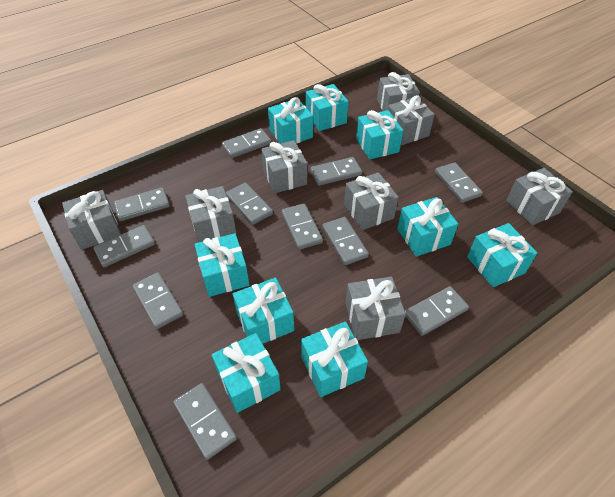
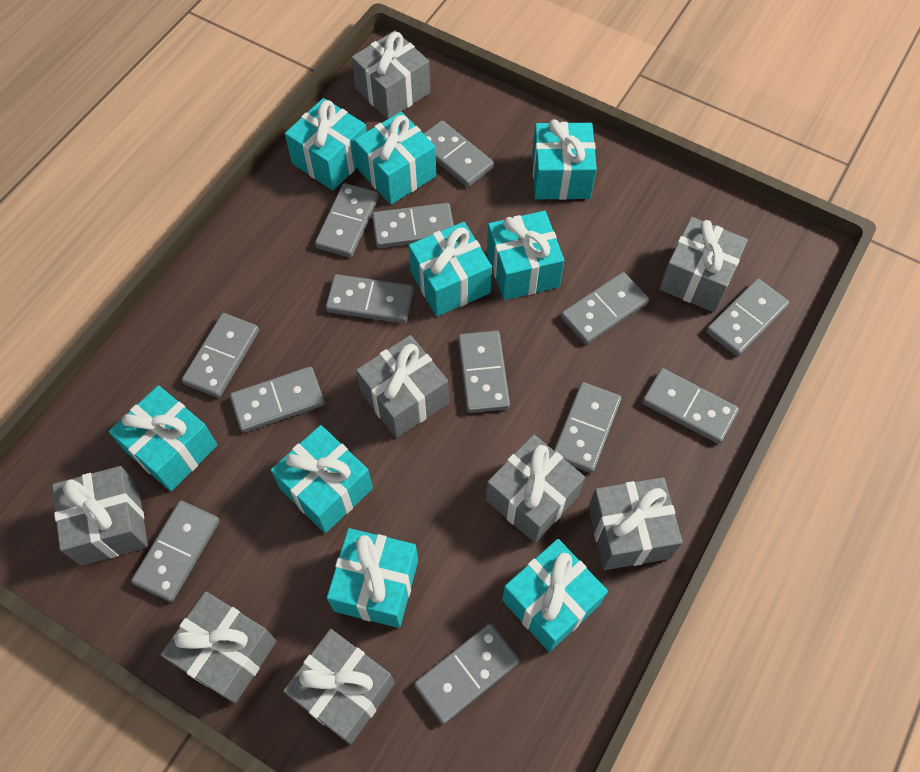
grey domino: 11 -> 13

